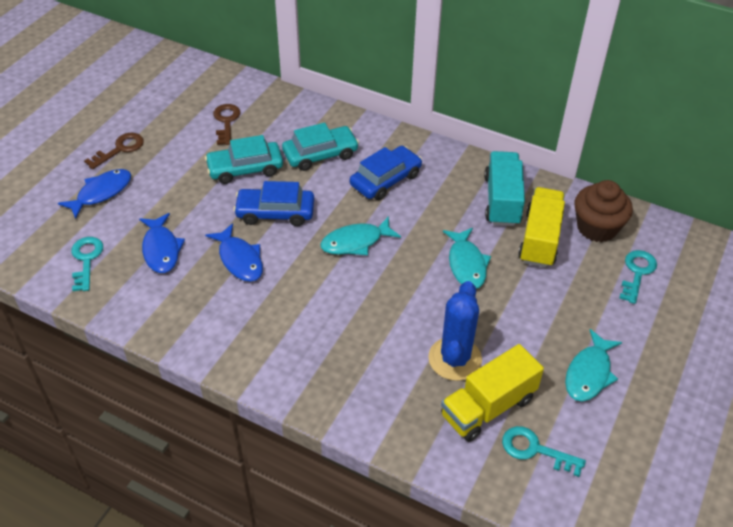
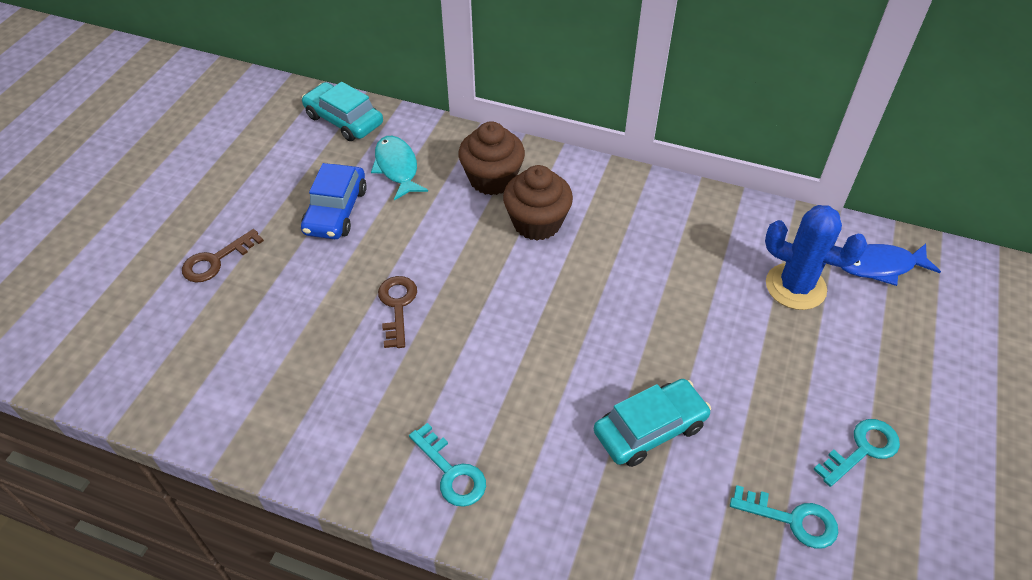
blue car: 2 -> 1
blue fish: 3 -> 1
brown cupcake: 1 -> 2
turquoise fish: 3 -> 1
turquoise truck: 1 -> 0
yellow truck: 2 -> 0

